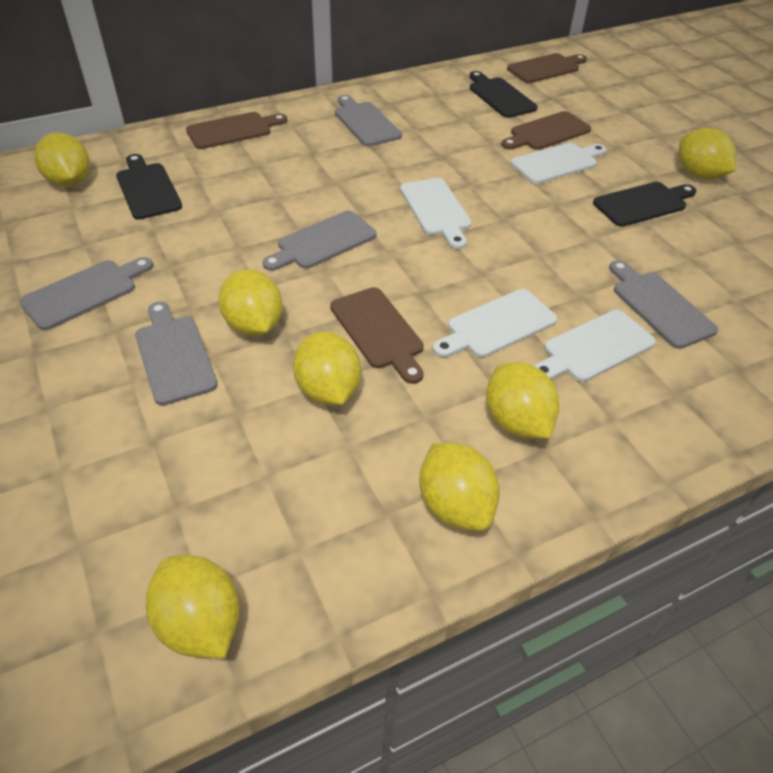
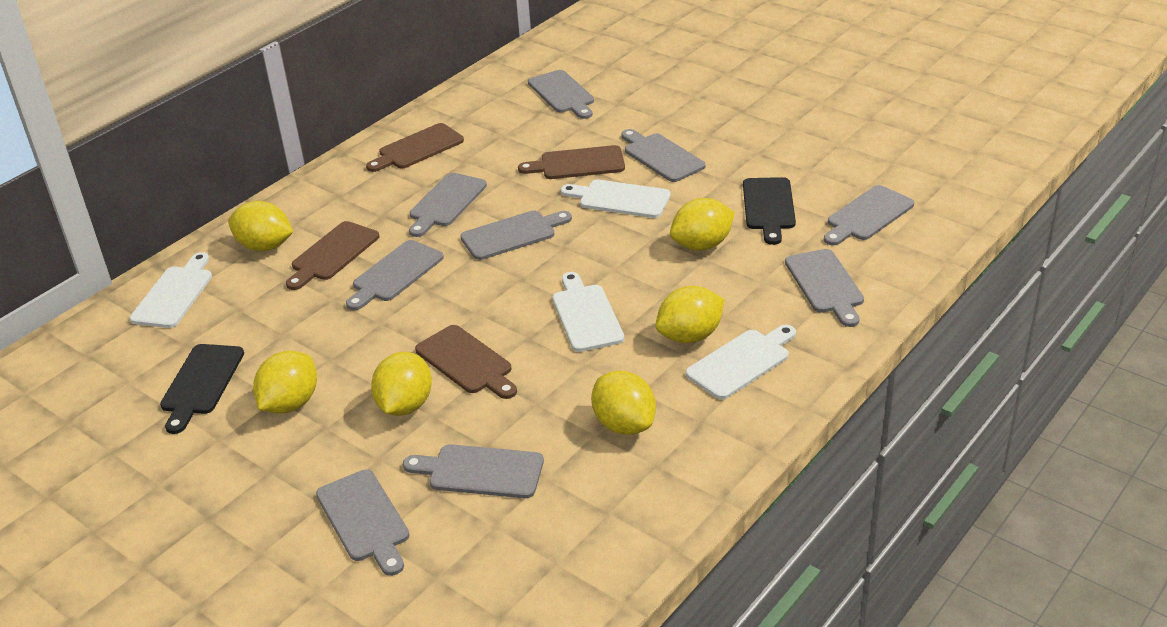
black cutting board: 3 -> 2
grey cutting board: 5 -> 9
yellow lemon: 7 -> 6

